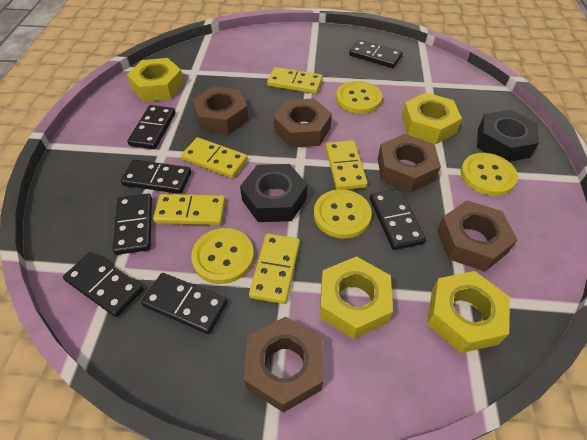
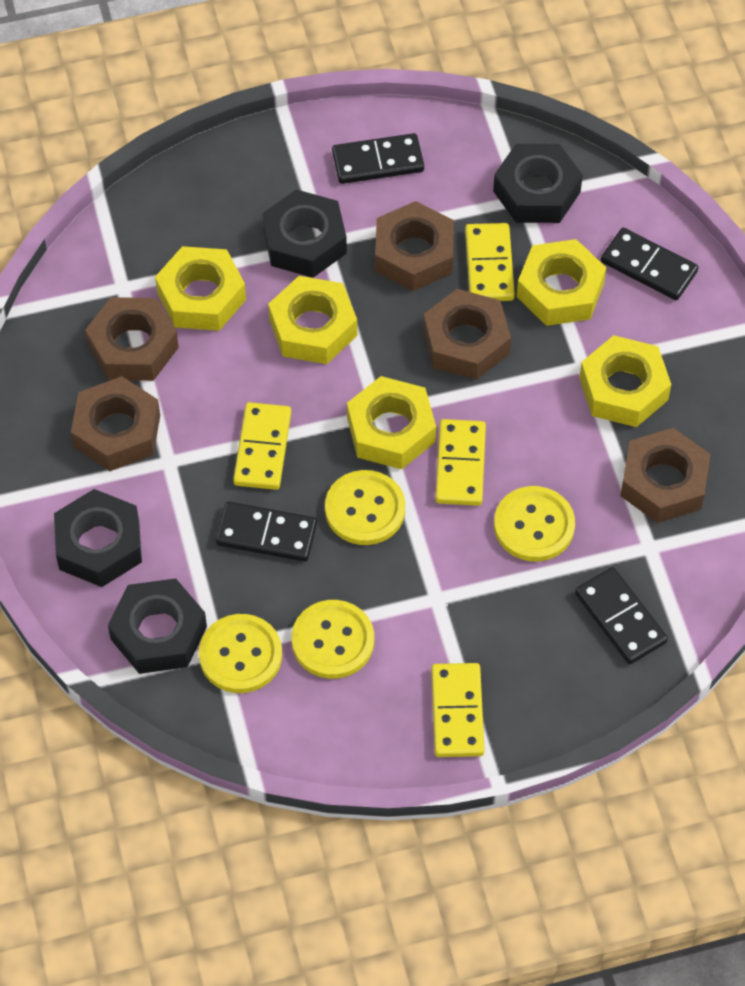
black domino: 7 -> 4
black nut: 2 -> 4
yellow domino: 5 -> 4
yellow nut: 4 -> 5

